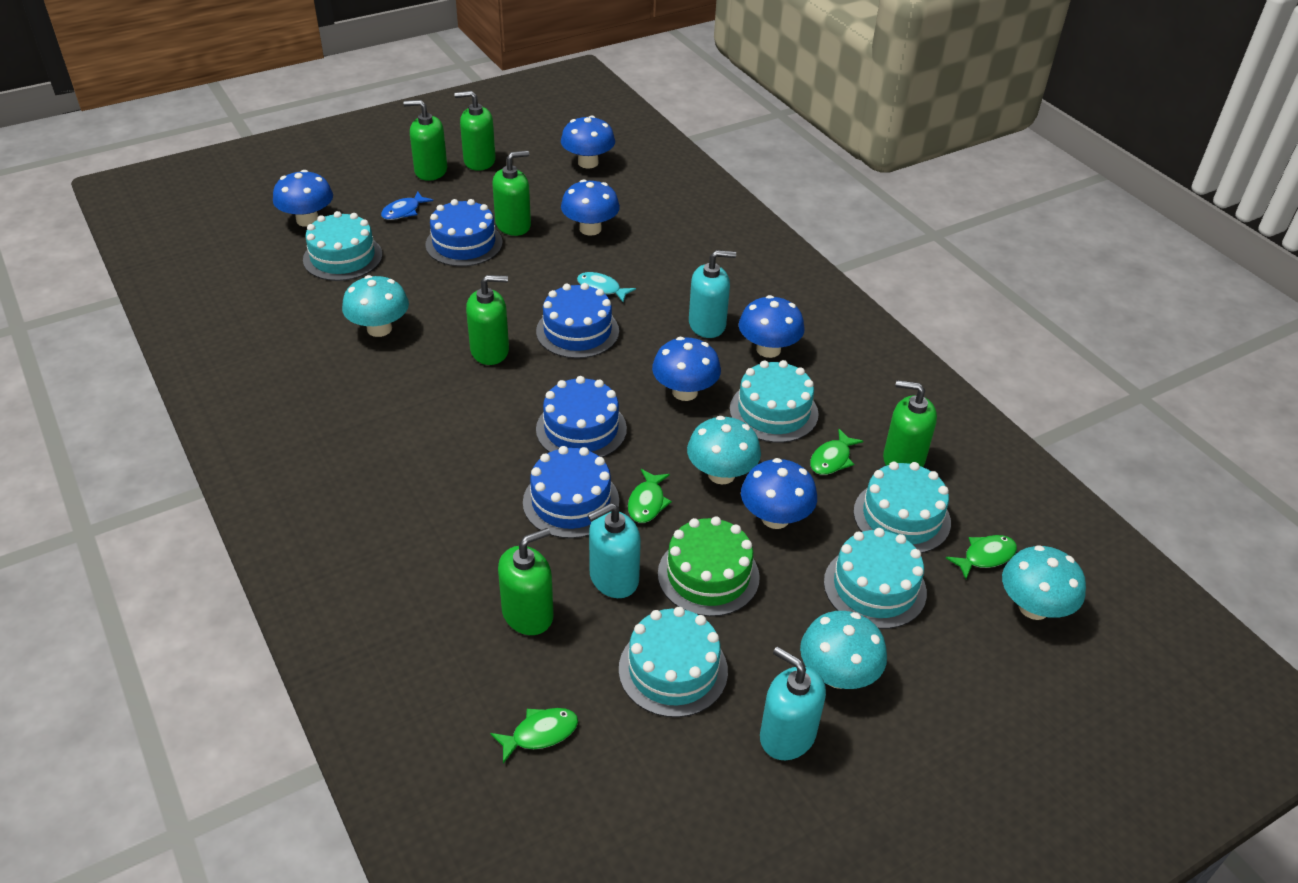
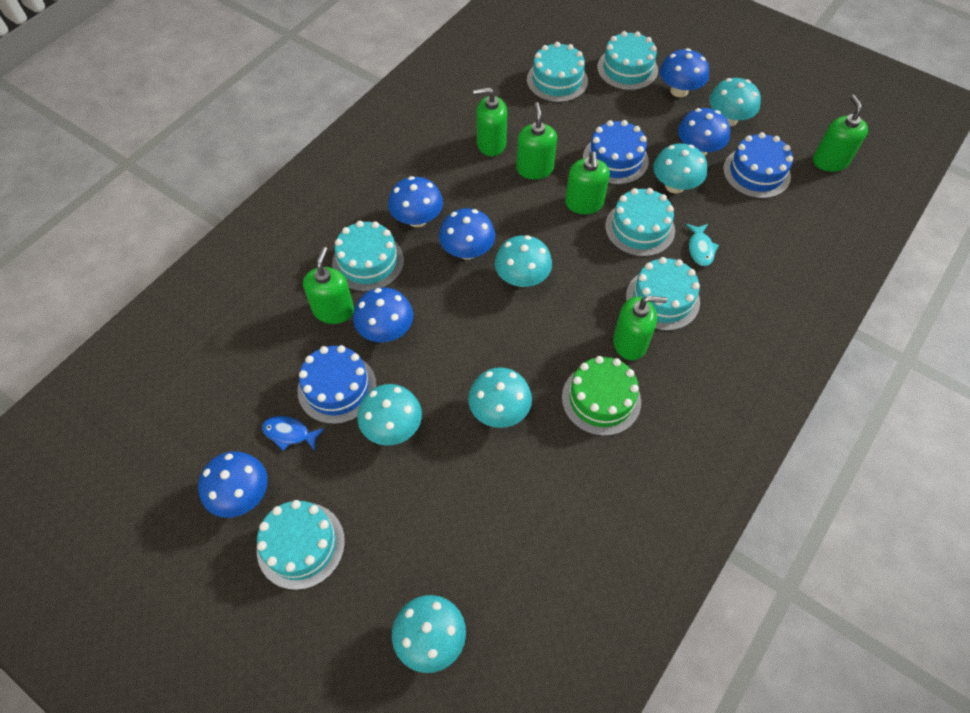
blue cake: 4 -> 3
green fish: 4 -> 0
turquoise cake: 5 -> 6
turquoise mushroom: 4 -> 6
turquoise soap dispenser: 3 -> 0

